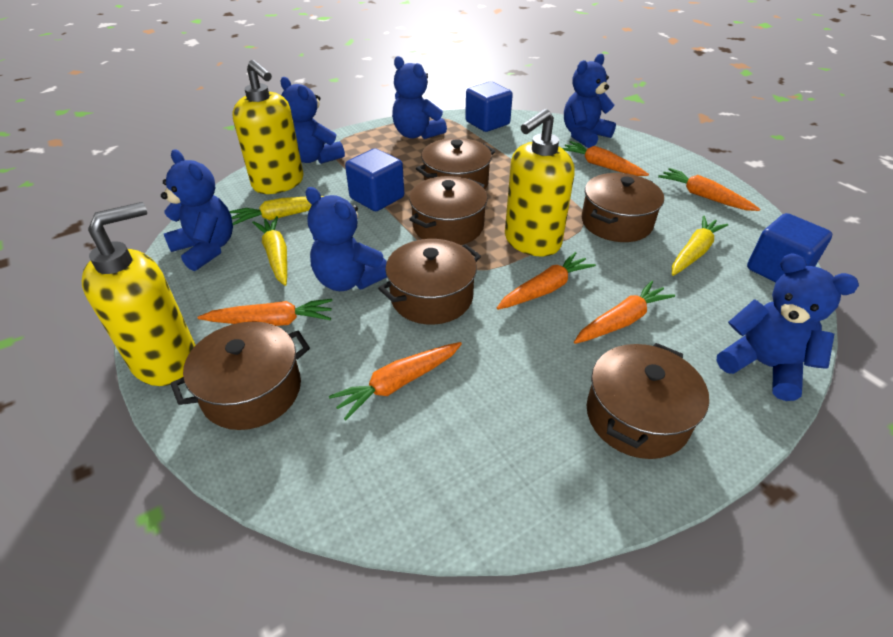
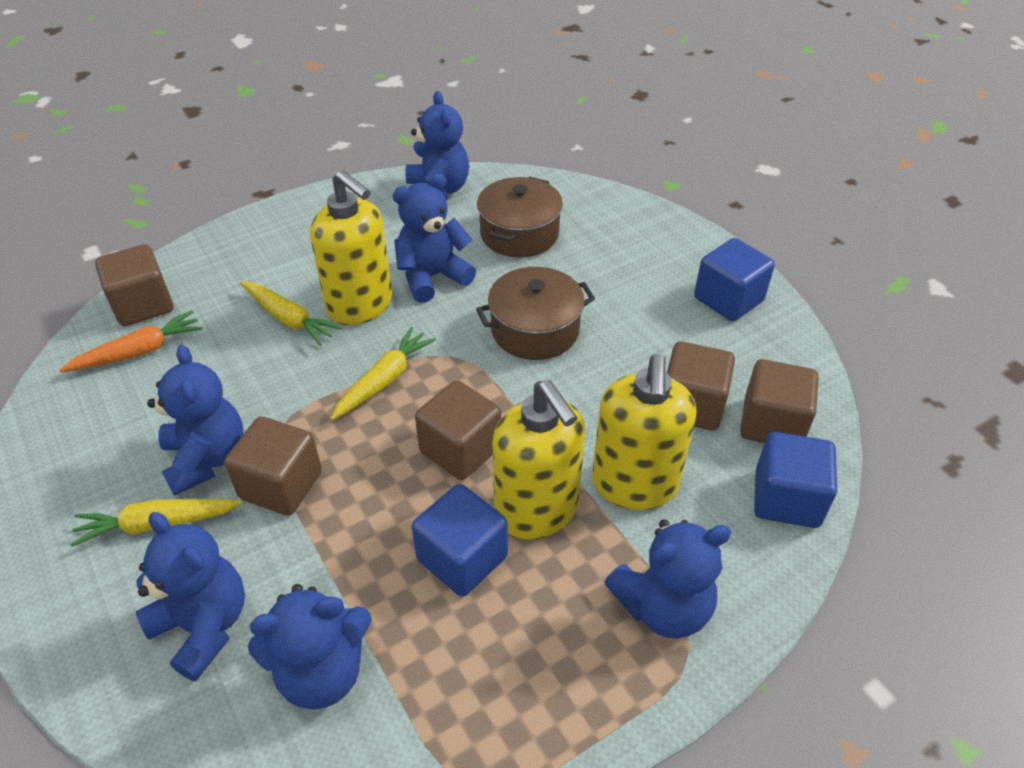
brown cube: 0 -> 5
brown pot: 6 -> 2
orange carrot: 6 -> 1

